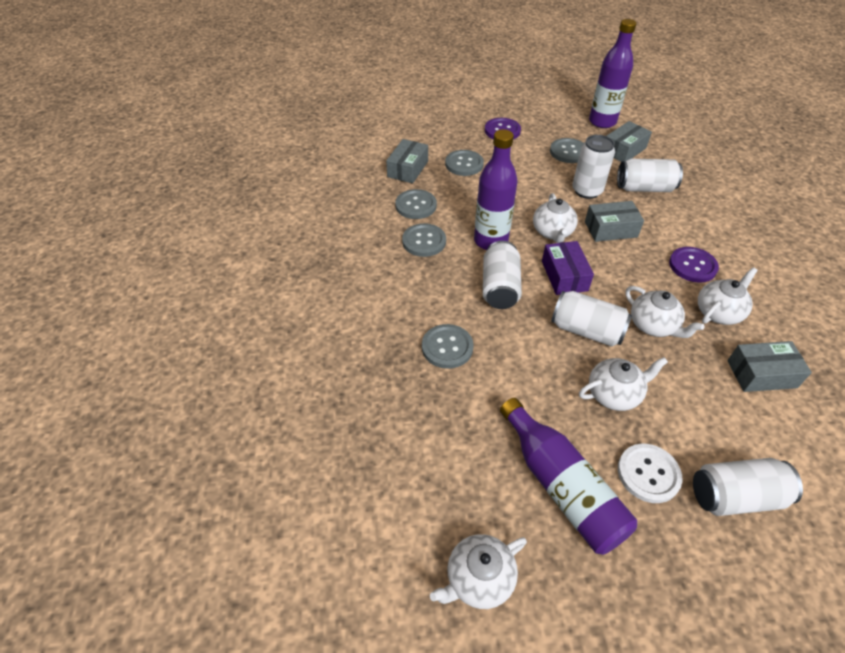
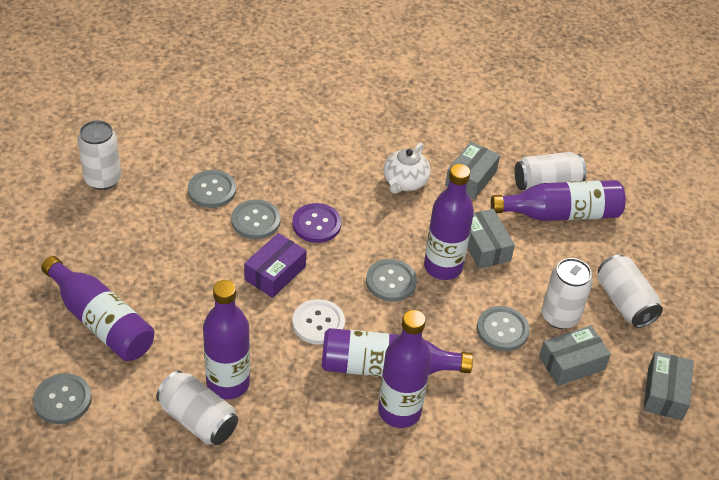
purple bottle: 3 -> 6
purple button: 2 -> 1
white teapot: 5 -> 1

